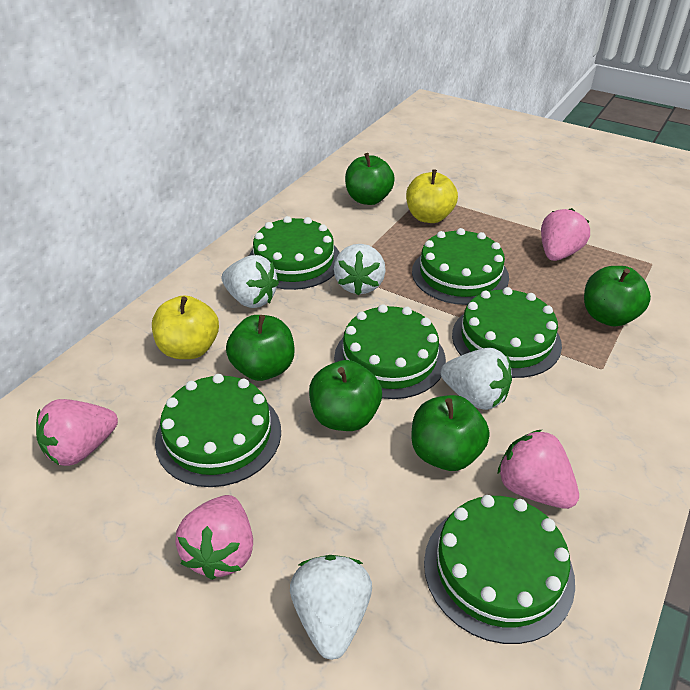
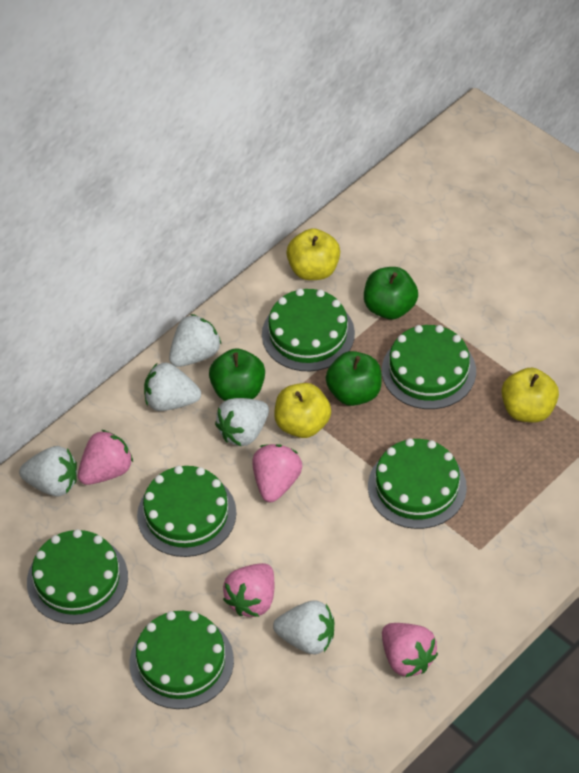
green apple: 5 -> 3
white strawberry: 4 -> 5
yellow apple: 2 -> 3

